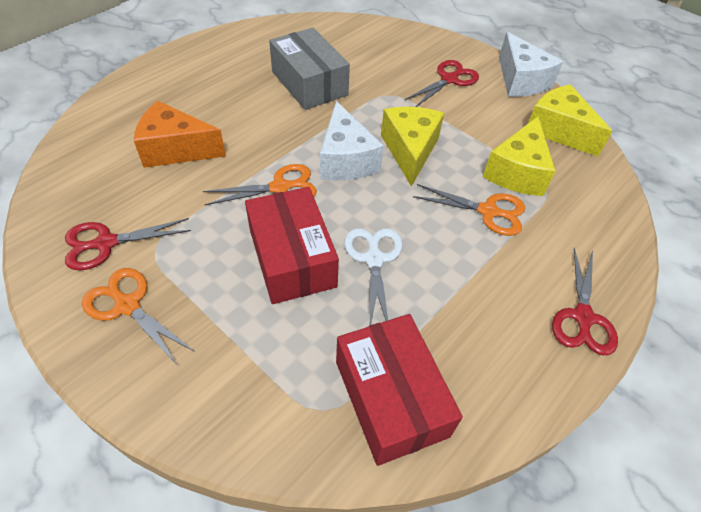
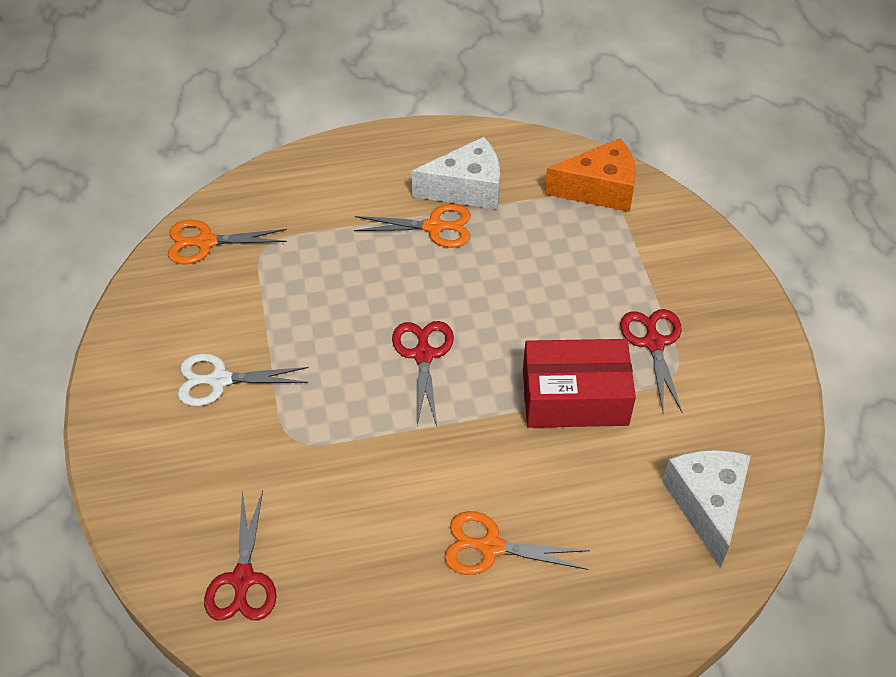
grey box: 1 -> 0
red box: 2 -> 1
yellow cheese: 3 -> 0

